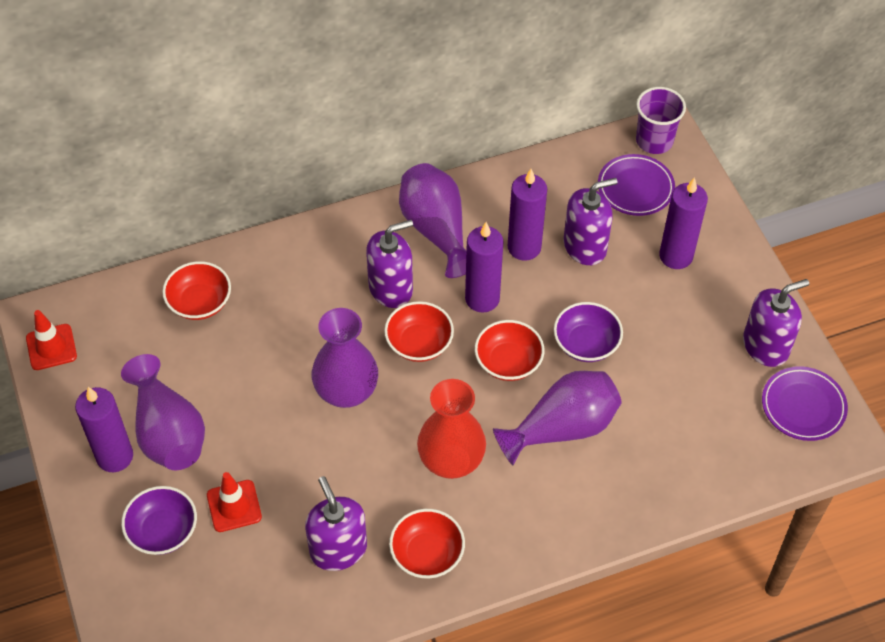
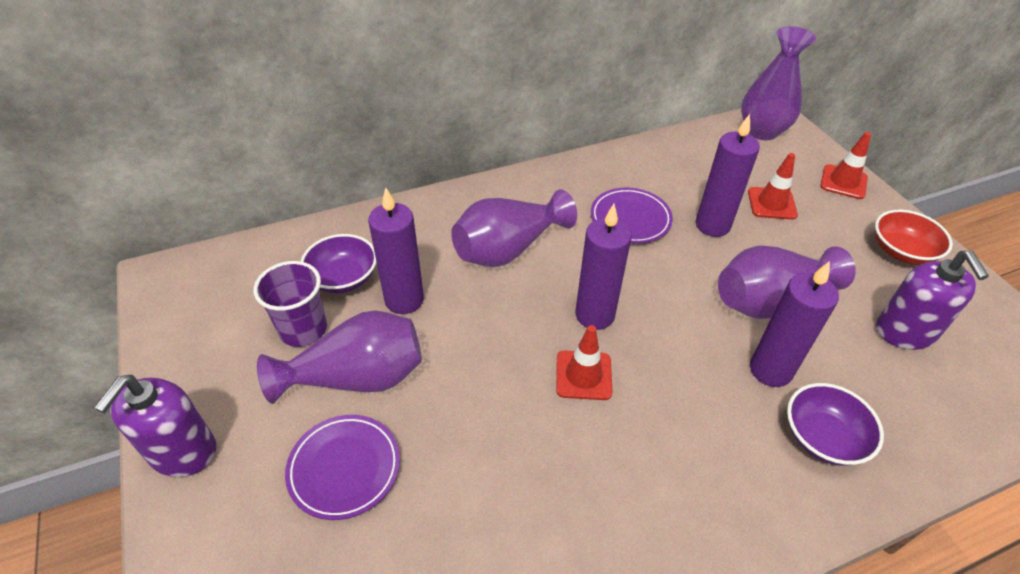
purple soap dispenser: 4 -> 2
red bowl: 4 -> 1
red traffic cone: 2 -> 3
red vase: 1 -> 0

